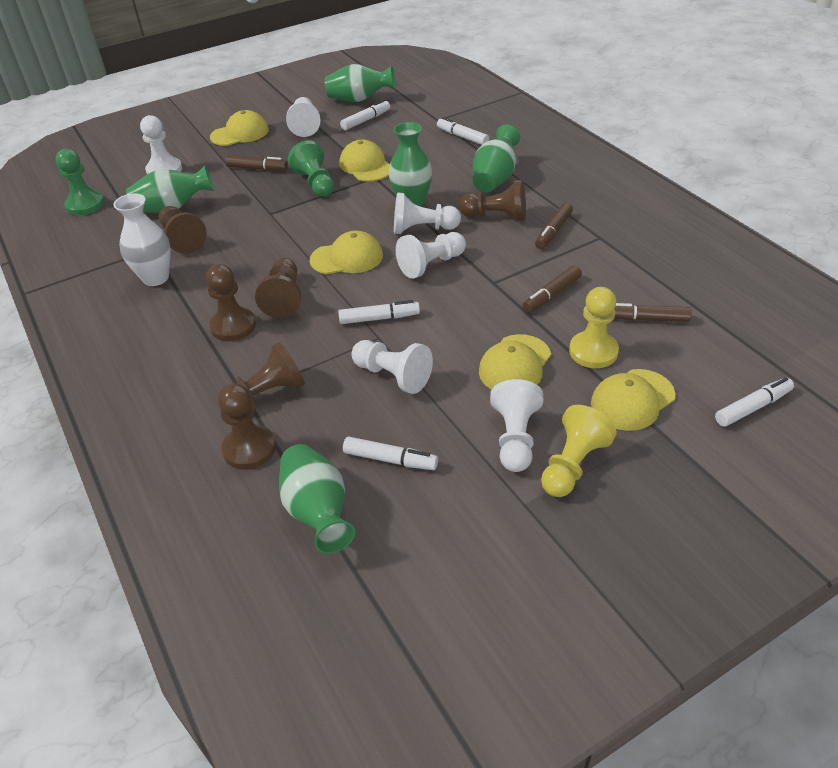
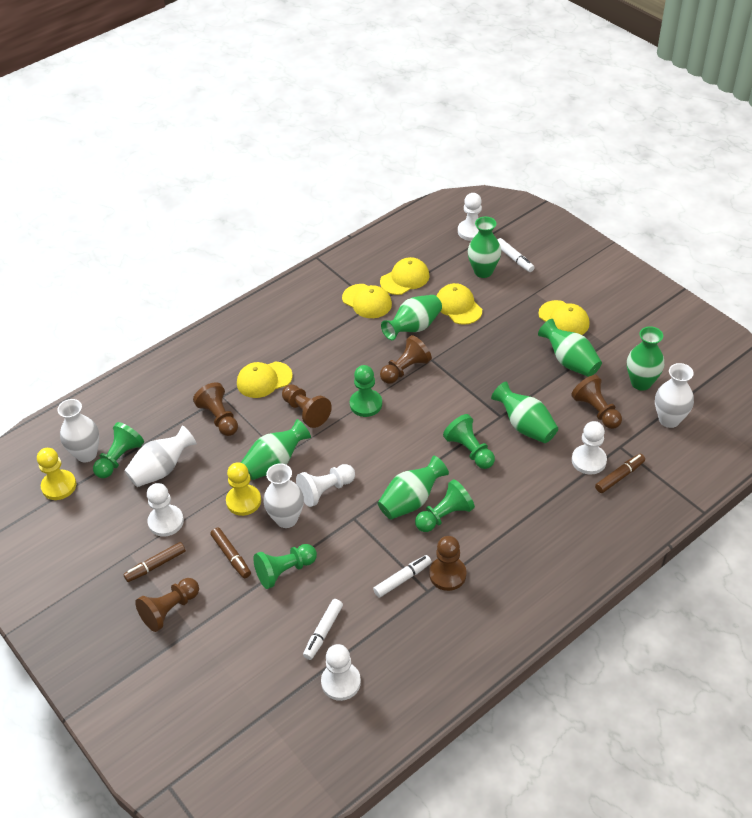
brown marker: 4 -> 3
green pawn: 2 -> 5
green vase: 5 -> 7
white marker: 5 -> 3
white pawn: 6 -> 5
white vase: 1 -> 4

